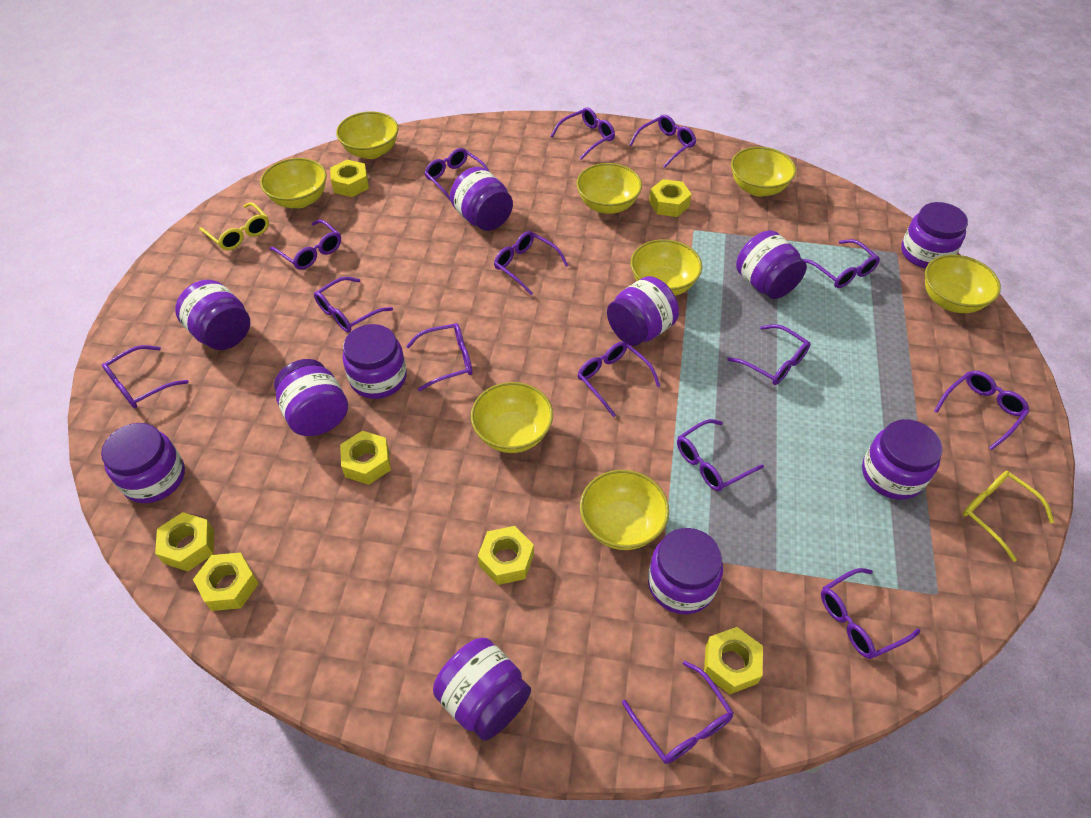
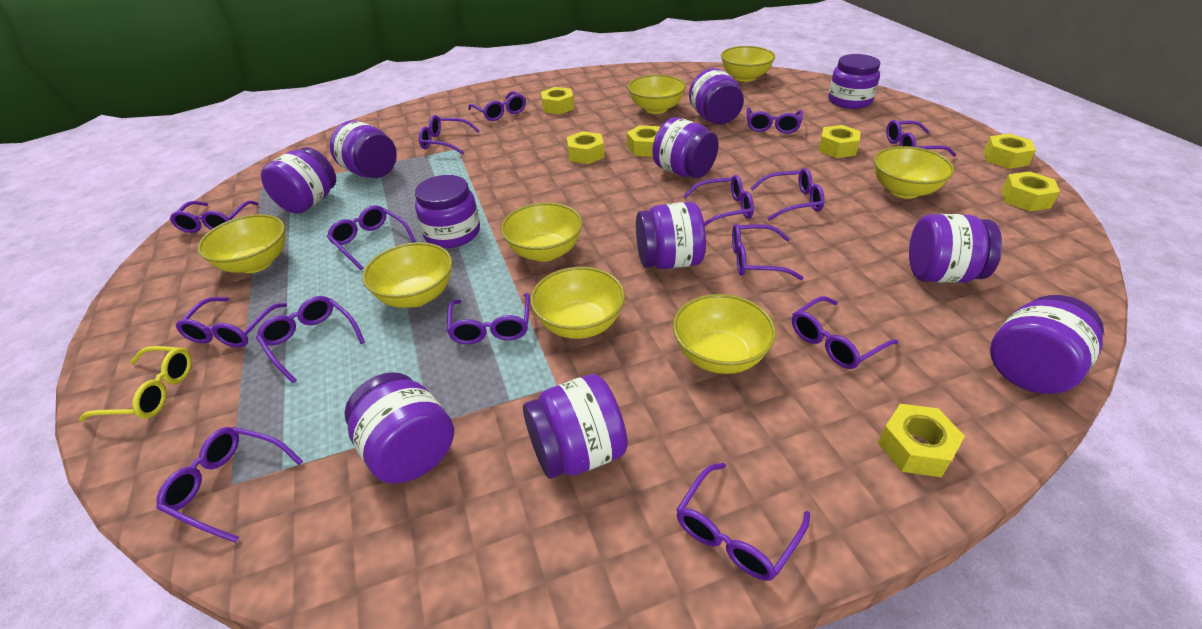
yellow glasses: 2 -> 1

